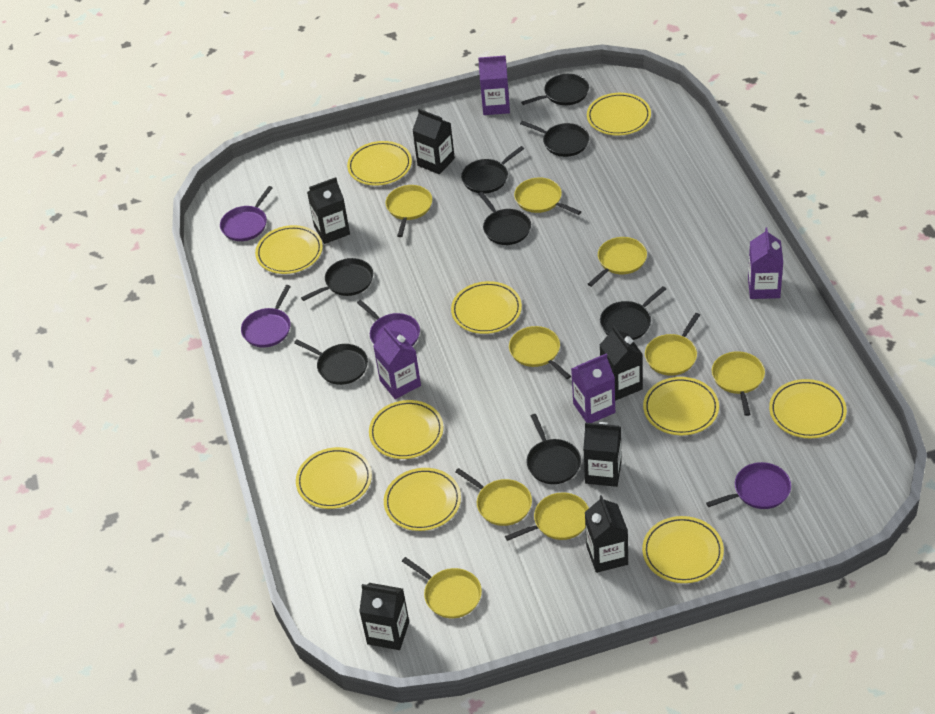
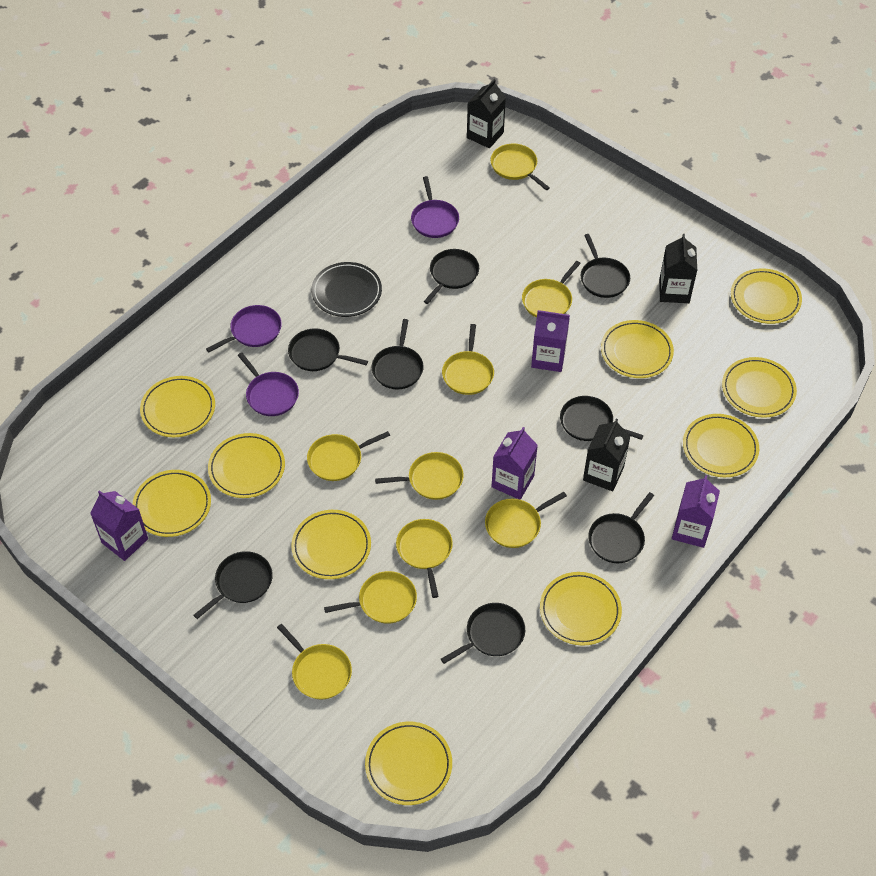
black carton: 6 -> 3
black plate: 0 -> 1
purple pan: 4 -> 3

